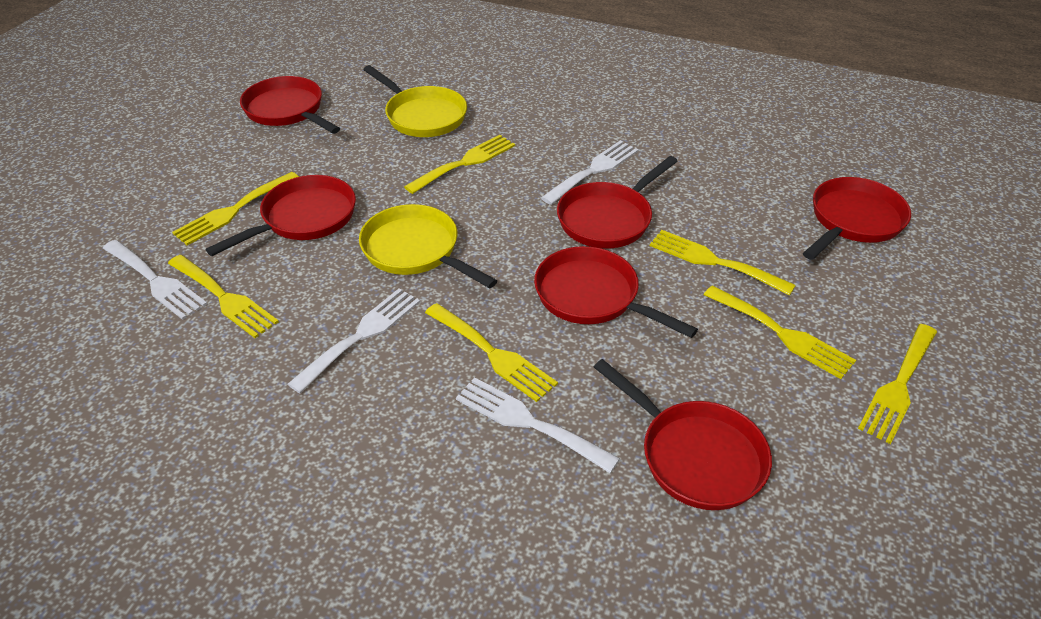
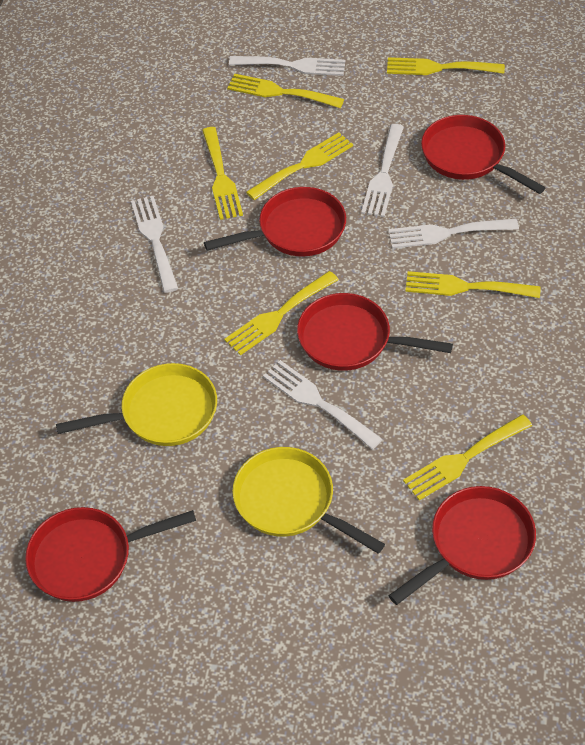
red pan: 6 -> 5
white fork: 4 -> 5

